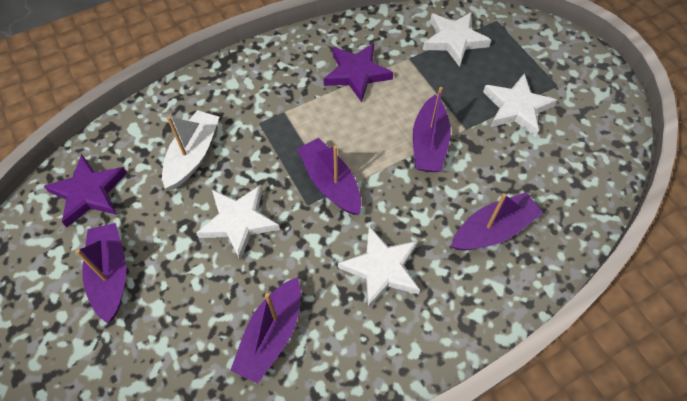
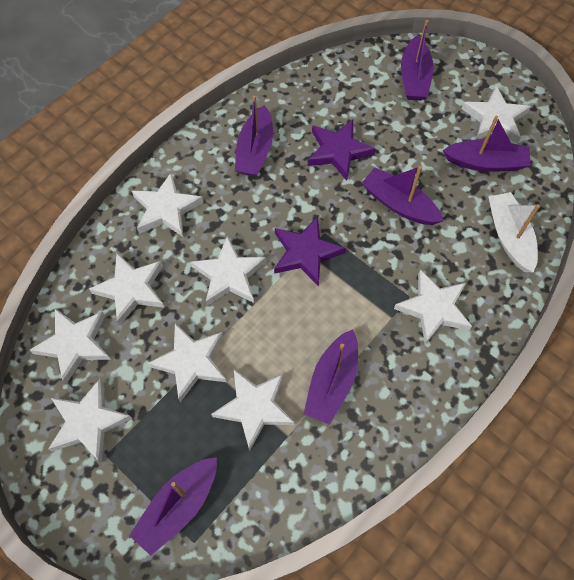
purple boat: 5 -> 6
white star: 4 -> 9

